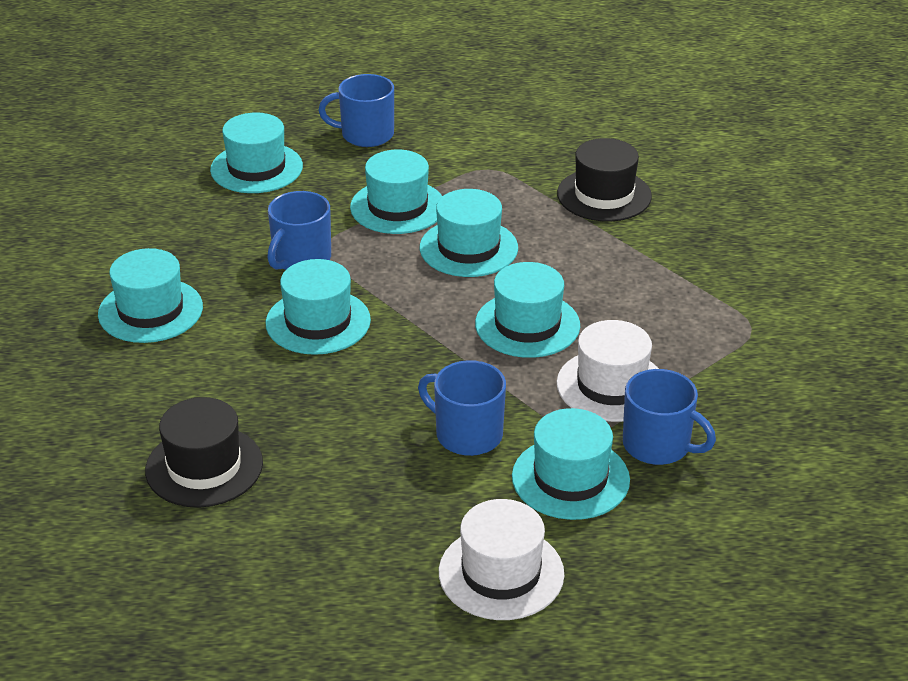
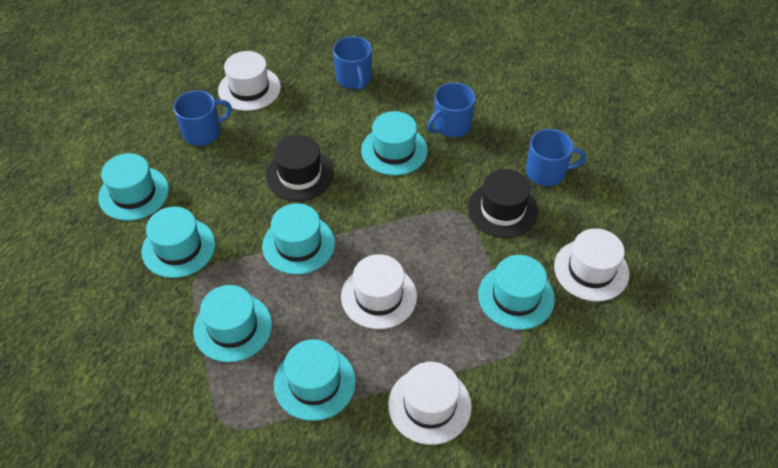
white hat: 2 -> 4

